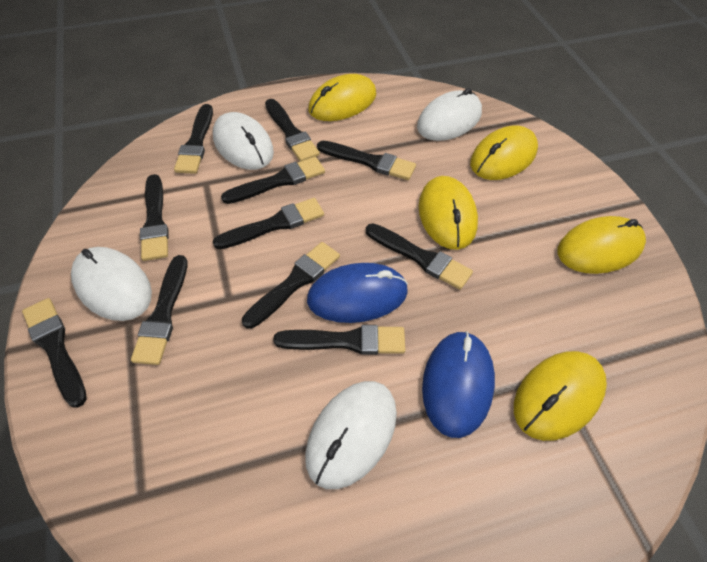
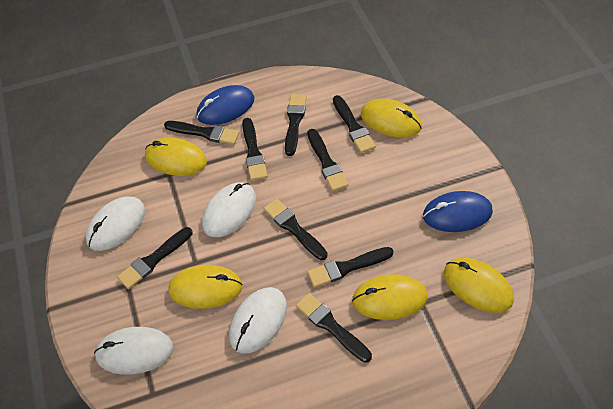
black brush: 11 -> 9

